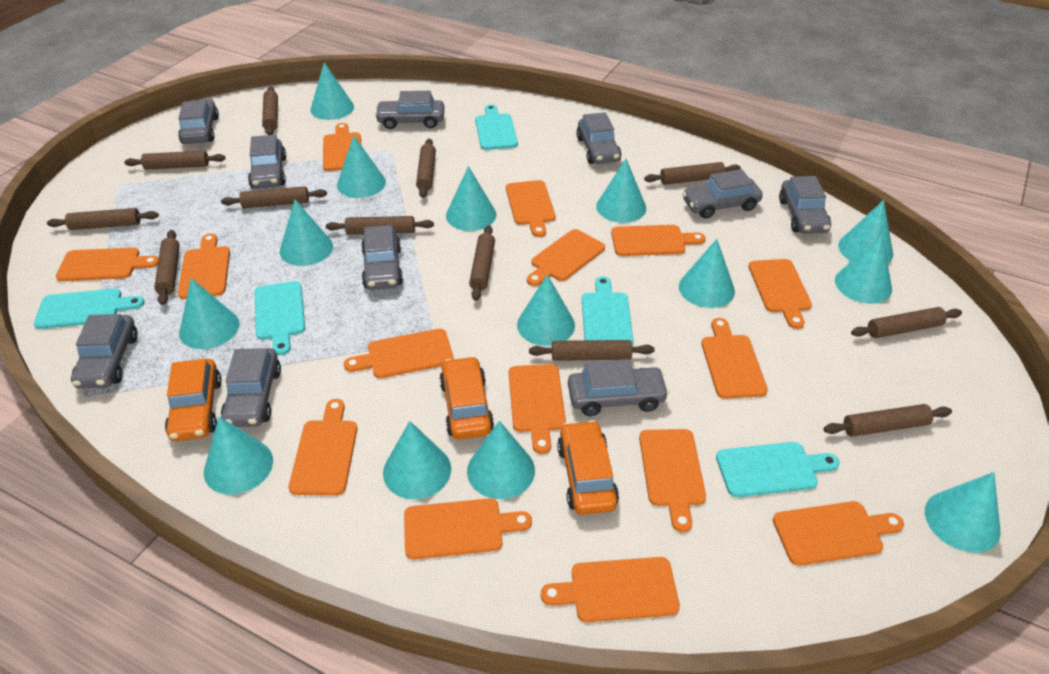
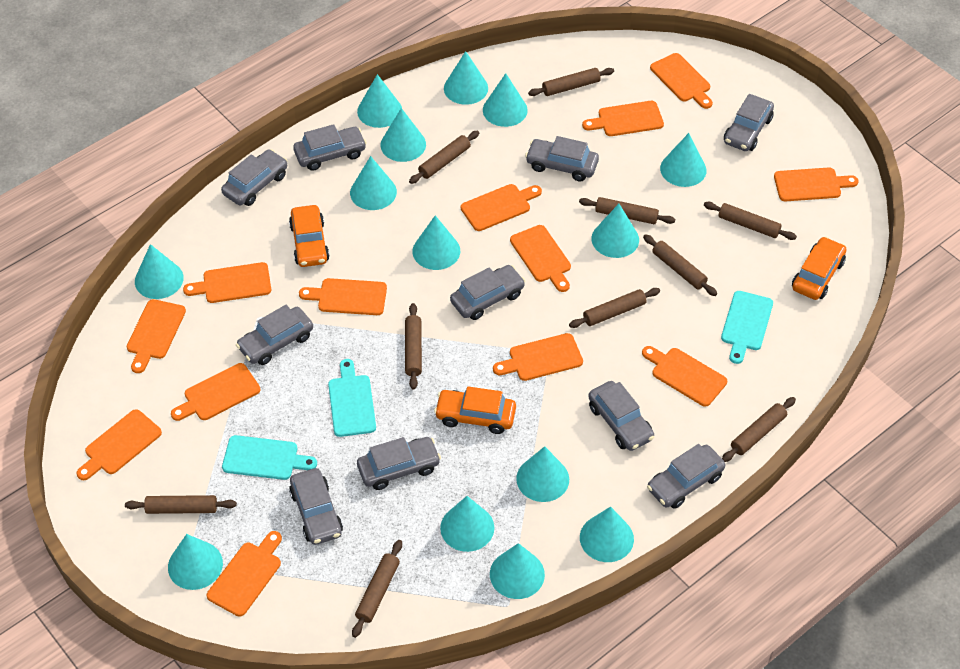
brown rolling pin: 12 -> 10
orange cutting board: 15 -> 13
turquoise cutting board: 5 -> 3

